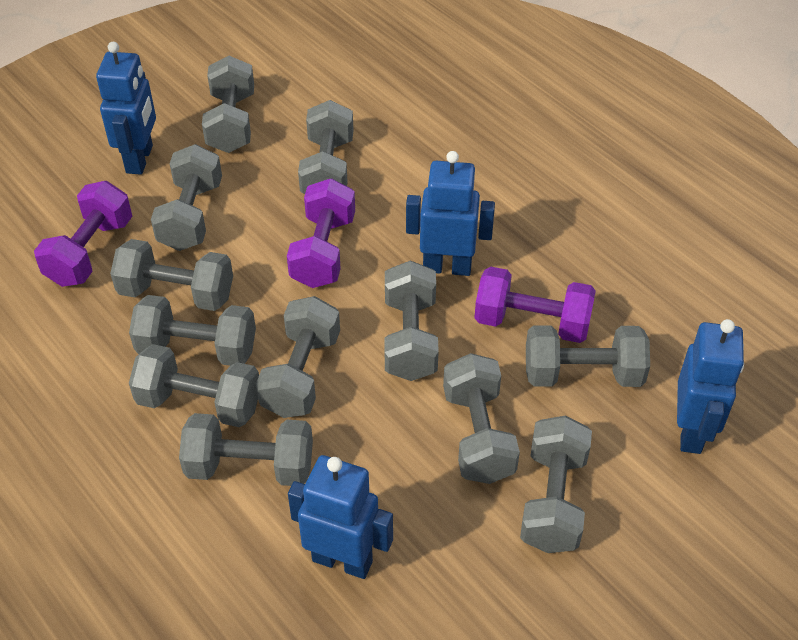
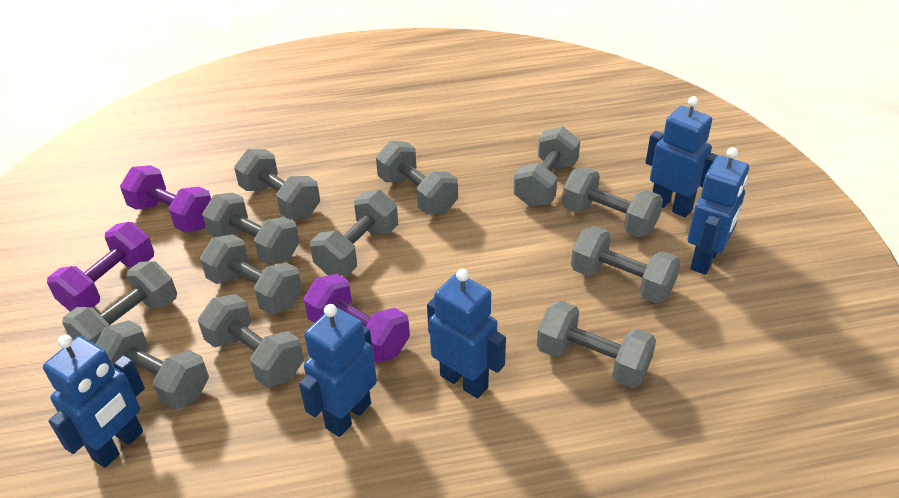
blue robot: 4 -> 5

